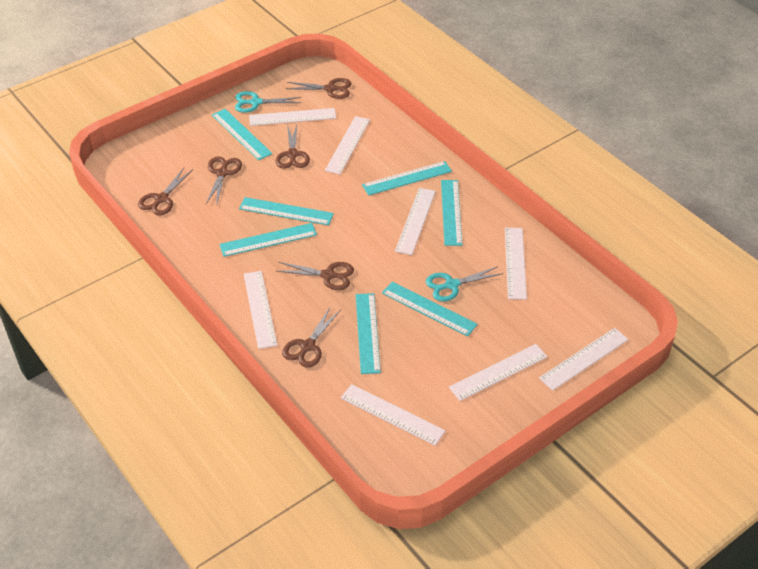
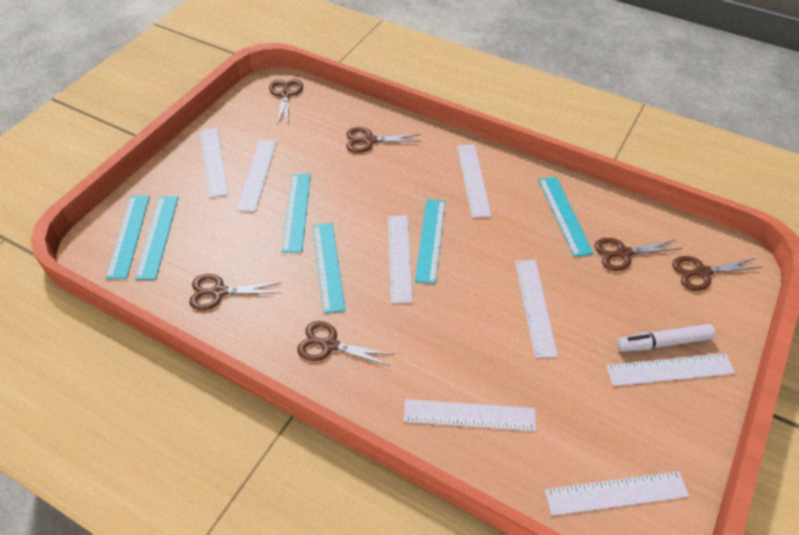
turquoise ruler: 7 -> 6
turquoise scissors: 2 -> 0
white marker: 0 -> 1

